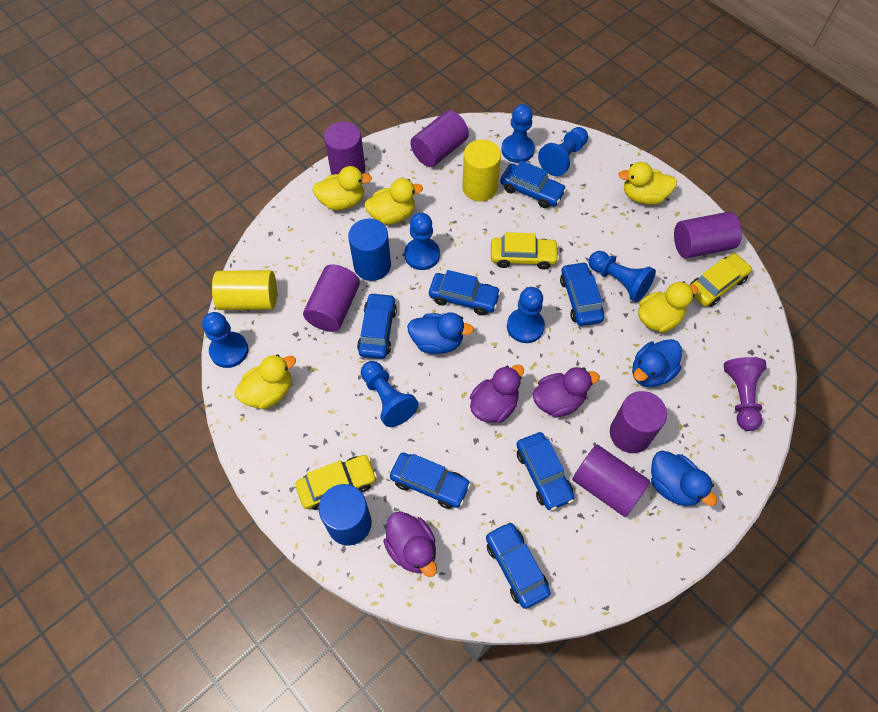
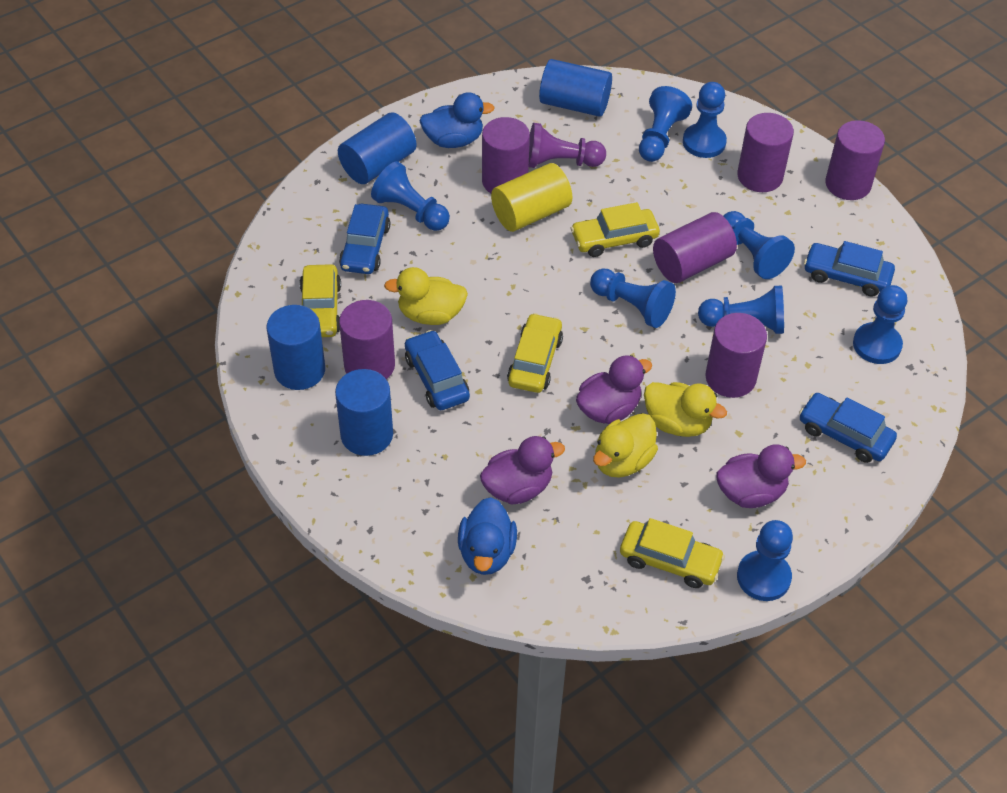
blue car: 7 -> 4
blue cylinder: 2 -> 4
blue duck: 3 -> 2
blue pawn: 7 -> 8
yellow car: 3 -> 4
yellow cylinder: 2 -> 1
yellow duck: 5 -> 3

